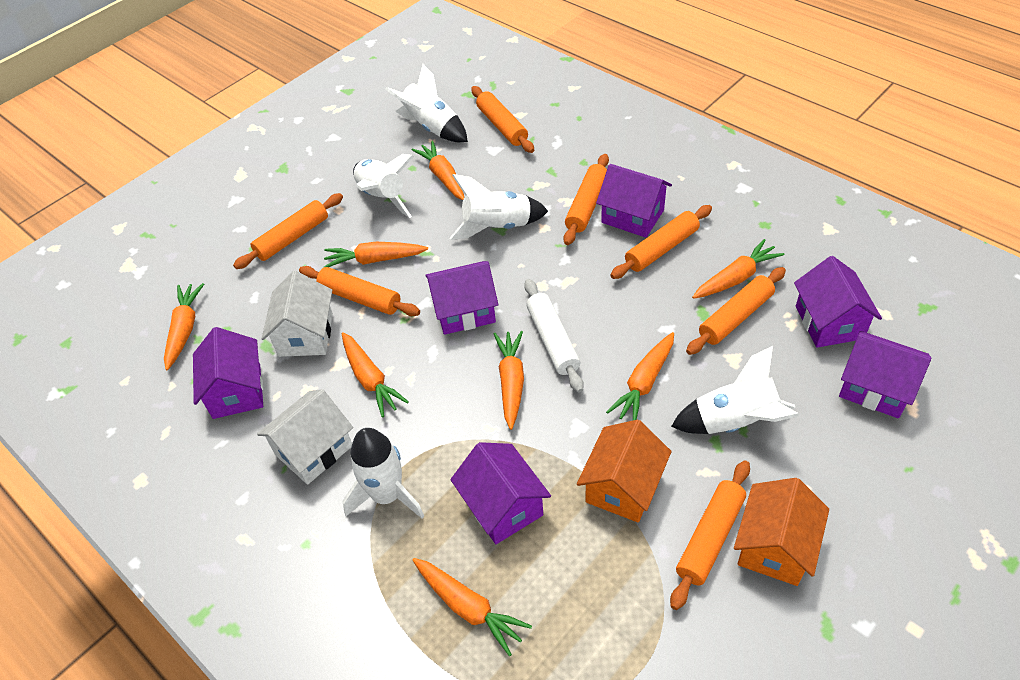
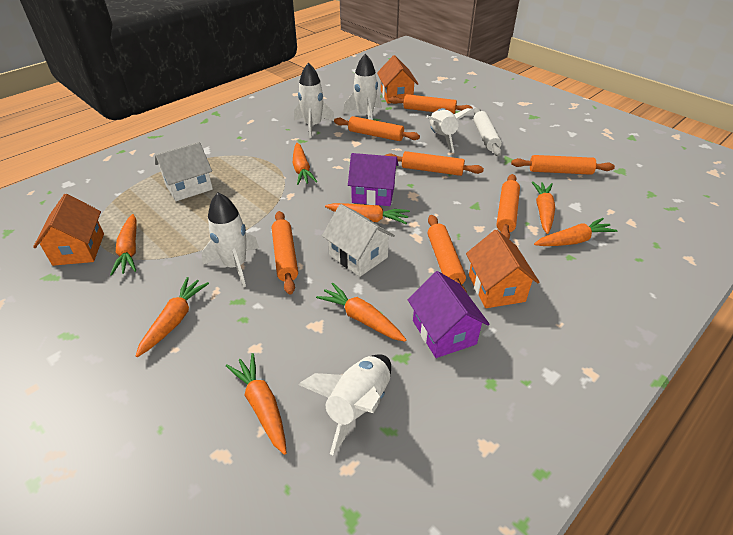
orange house: 2 -> 3
purple house: 6 -> 2

